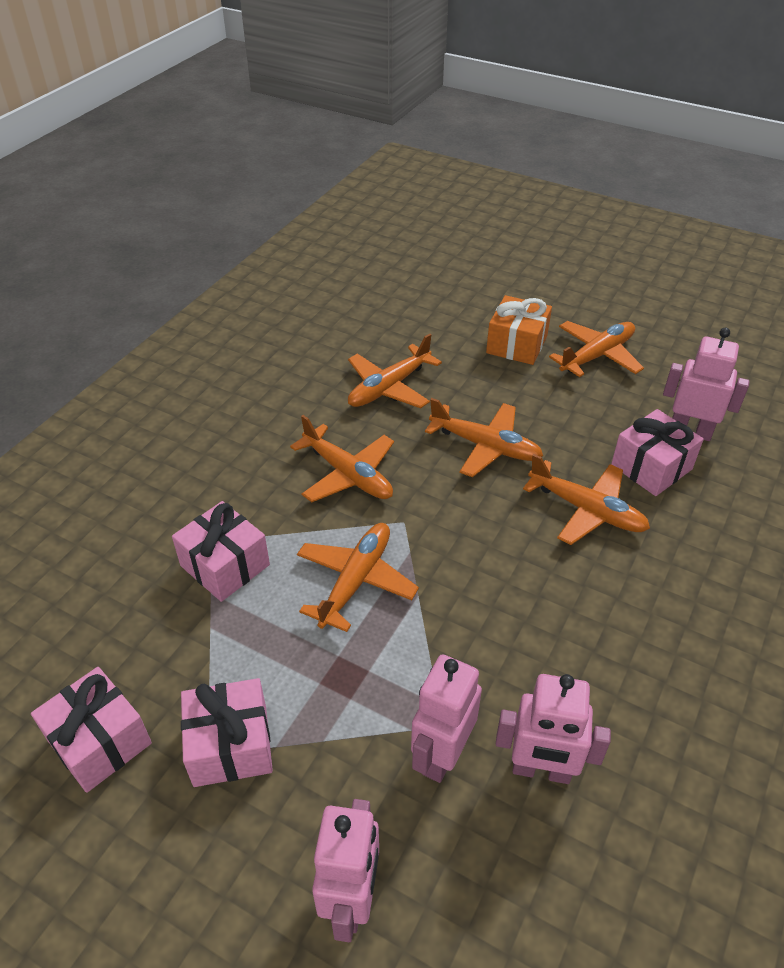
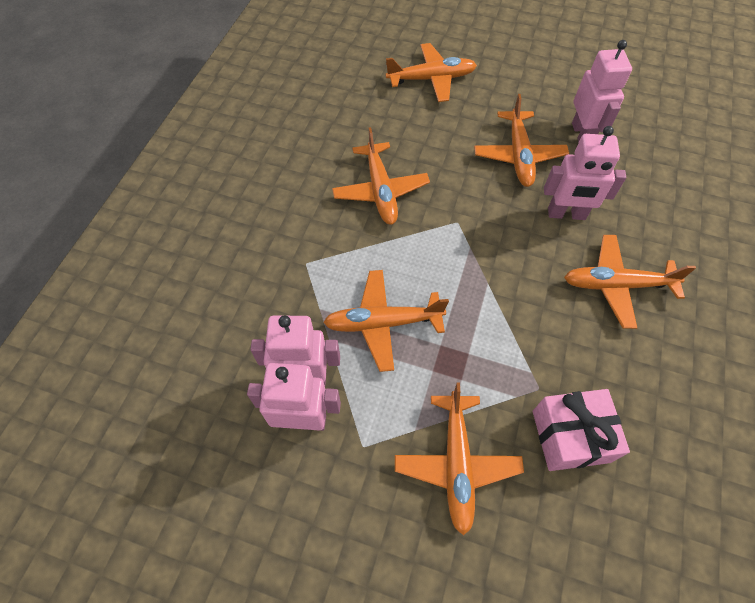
orange gift: 1 -> 0
pink gift: 4 -> 1

